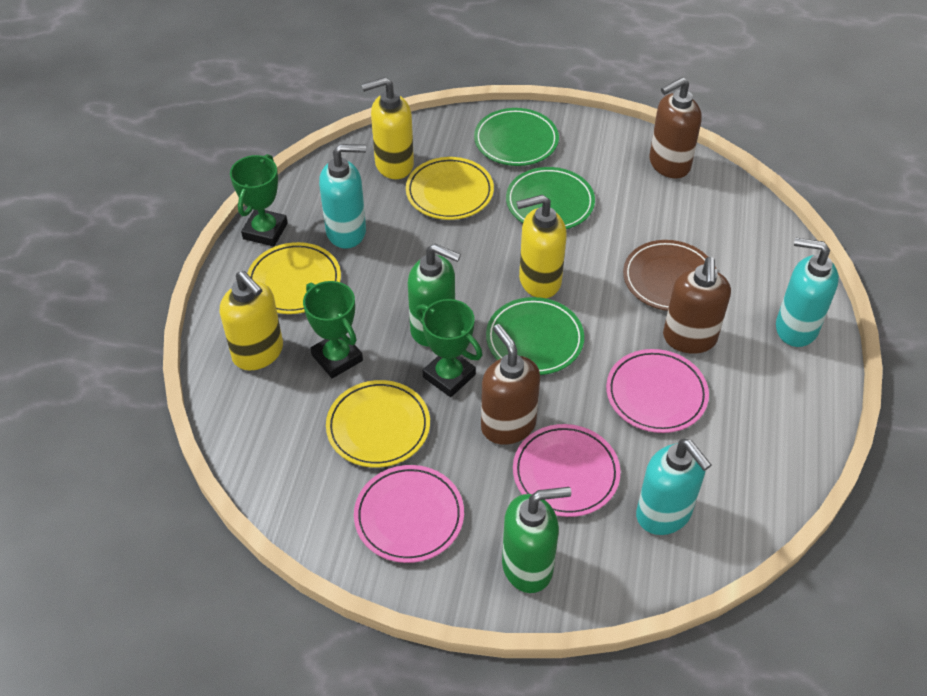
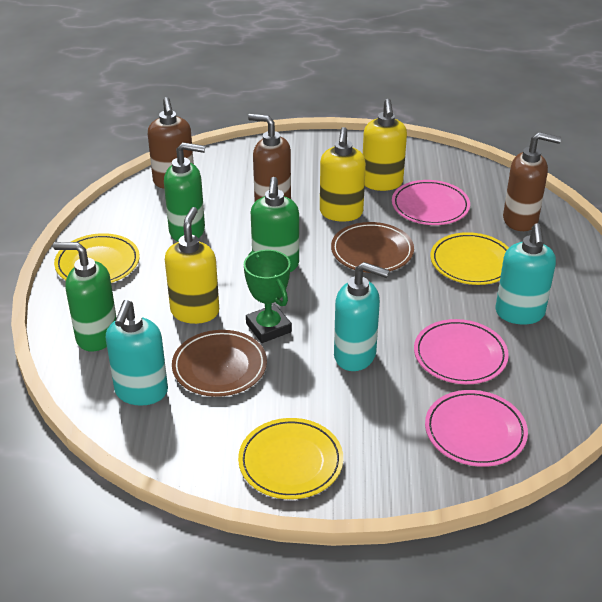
brown plate: 1 -> 2
green plate: 3 -> 0
green soap dispenser: 2 -> 3
green trophy: 3 -> 1

